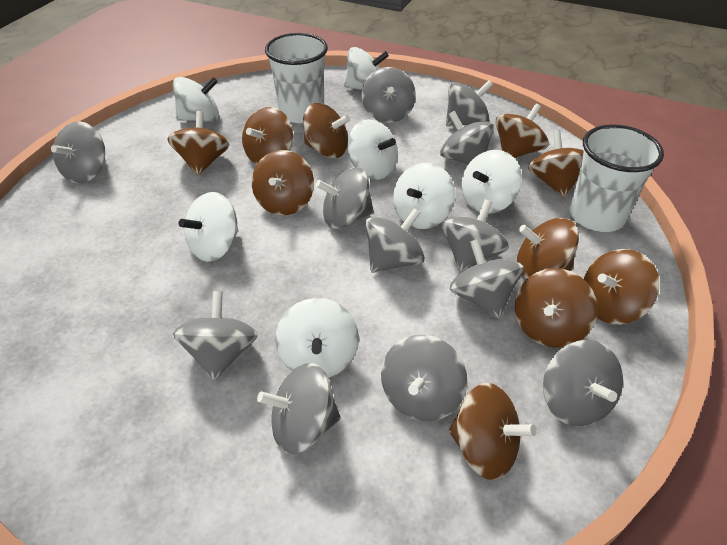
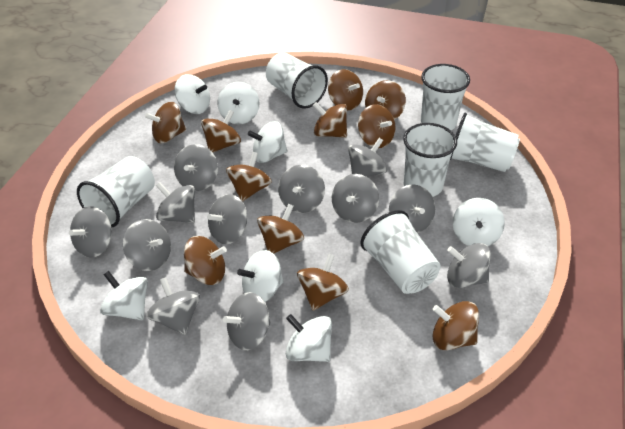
brown spinning top: 10 -> 11
white cup: 2 -> 6

